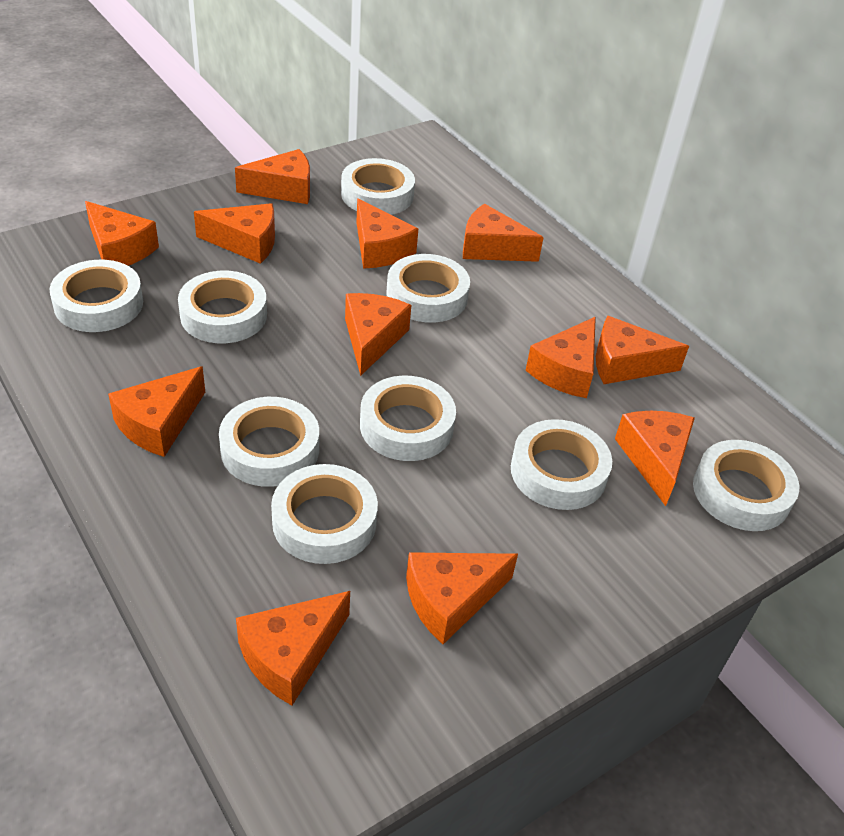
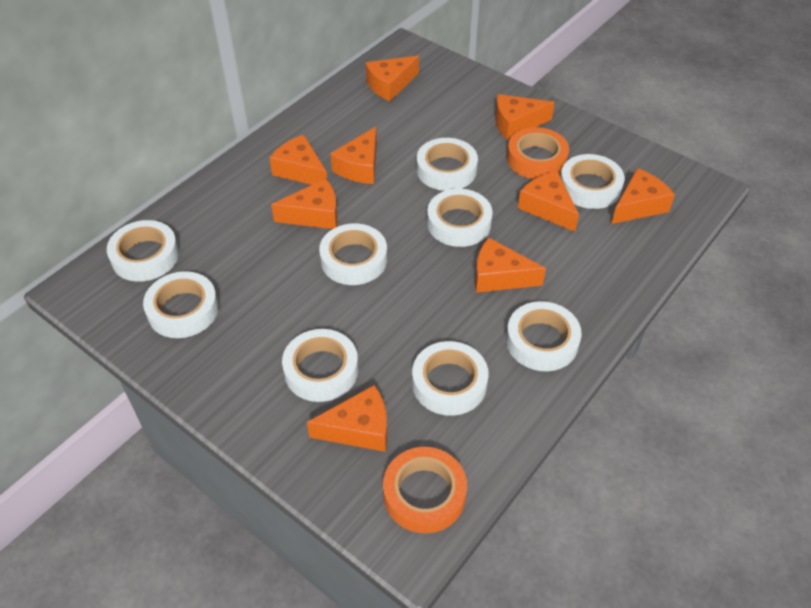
orange cheese: 12 -> 9
orange tape: 0 -> 2

